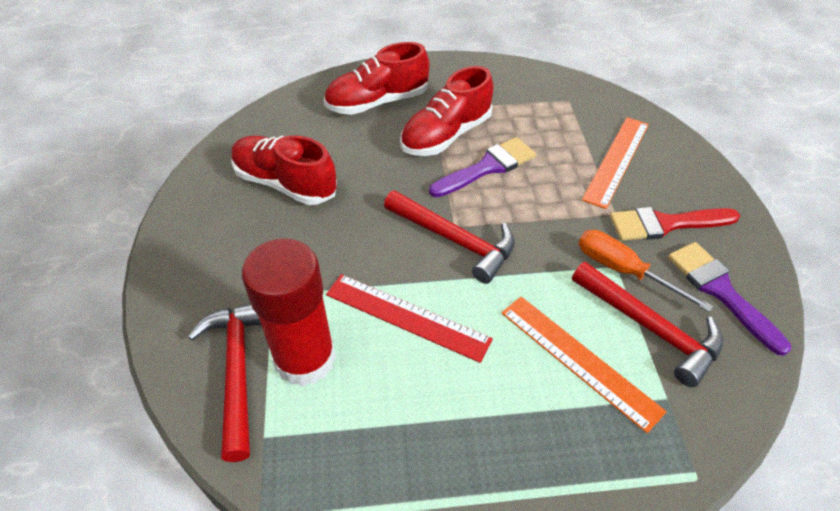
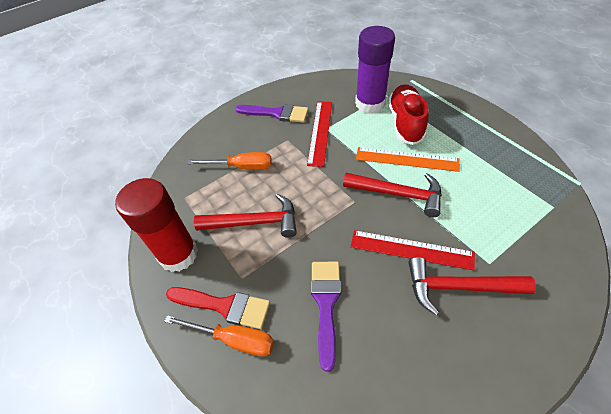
orange ruler: 2 -> 1
orange screwdriver: 1 -> 2
purple glue stick: 0 -> 1
red ruler: 1 -> 2
red shoe: 3 -> 1

